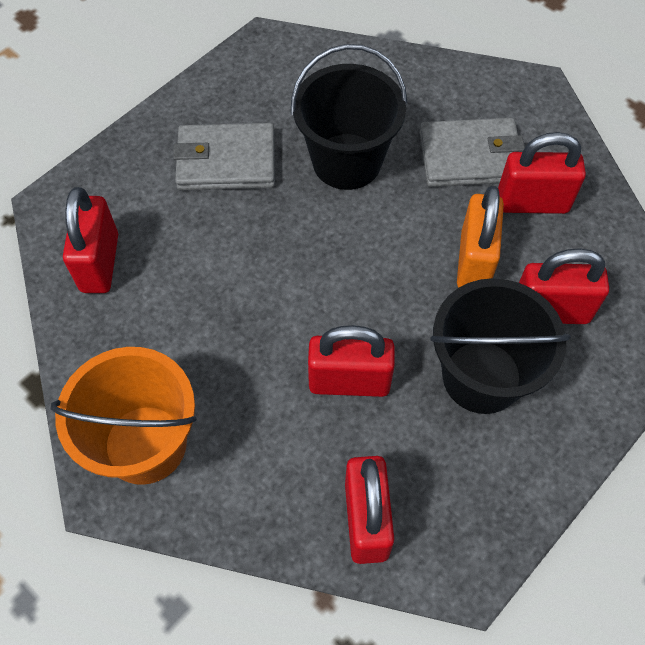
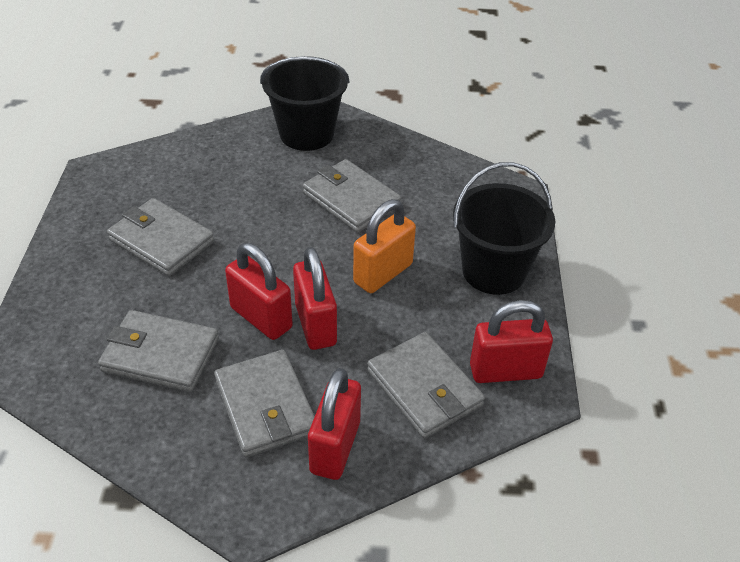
grey wallet: 2 -> 5
orange bucket: 1 -> 0
red padlock: 5 -> 4

